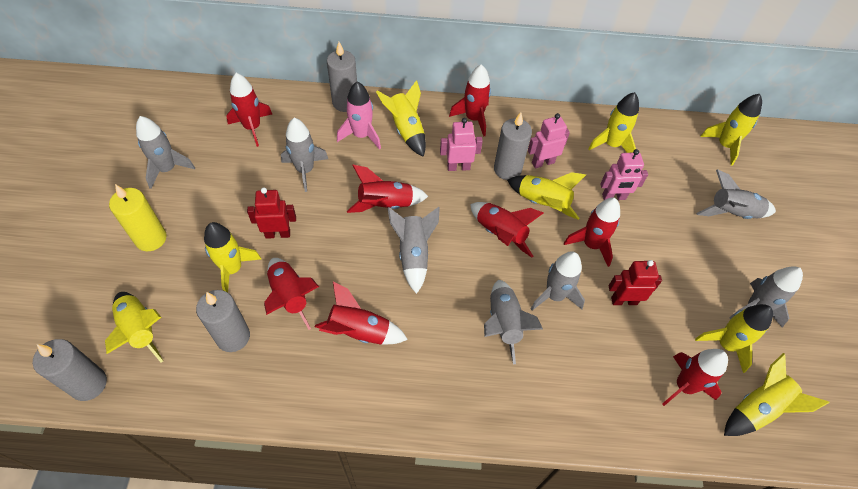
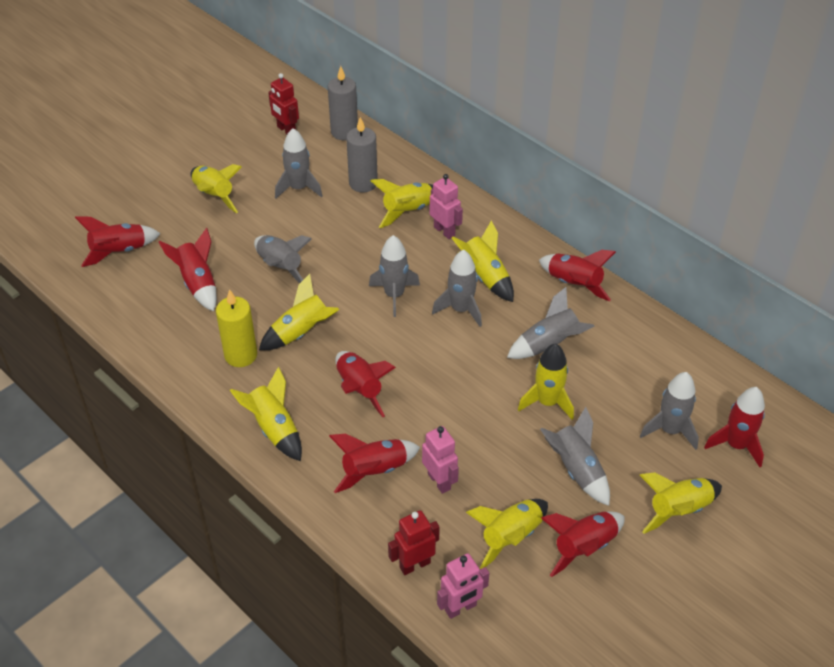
grey candle: 4 -> 2
pink rocket: 1 -> 0
red rocket: 8 -> 7

